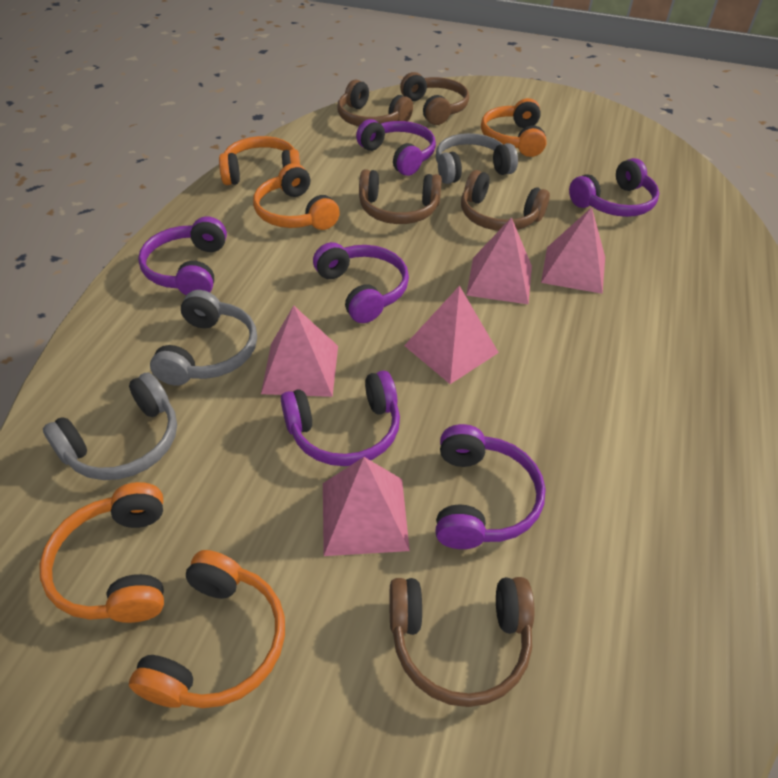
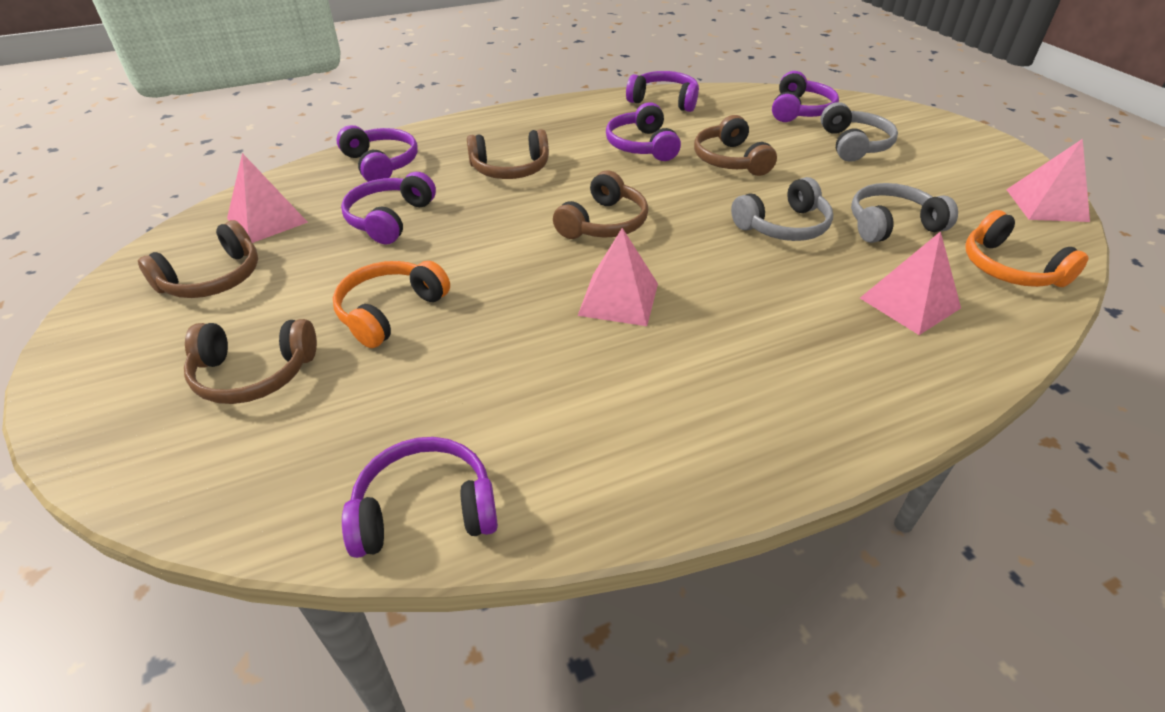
orange headphones: 5 -> 2
pink pyramid: 5 -> 4

